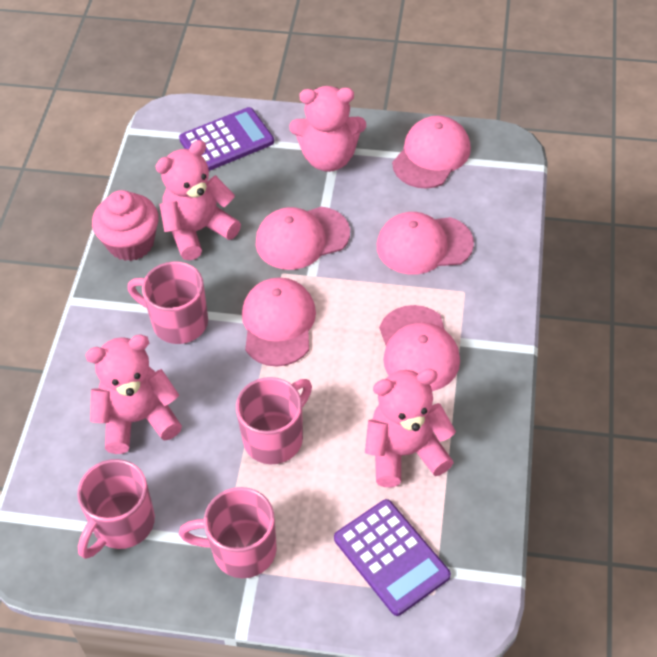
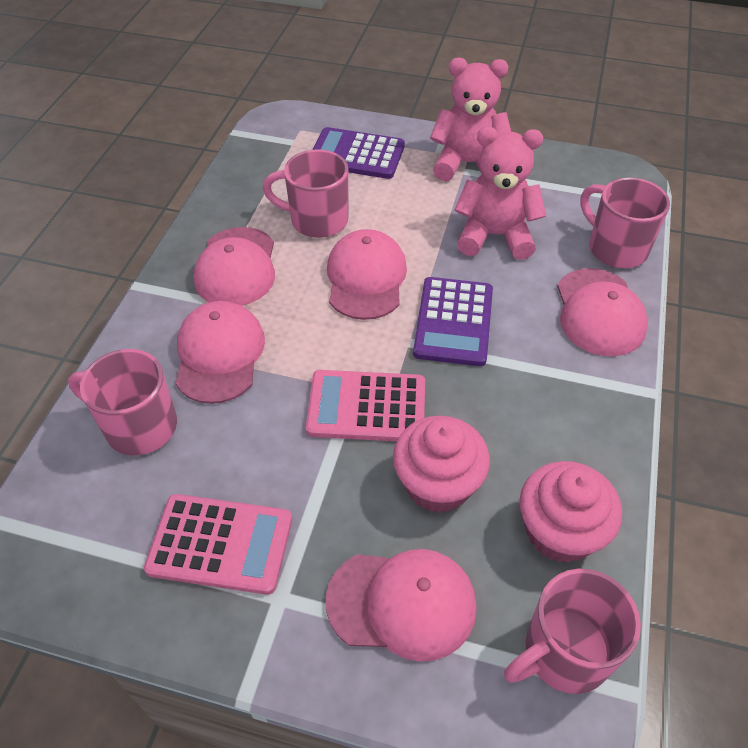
pink calculator: 0 -> 2
pink cupcake: 1 -> 2
pink teddy bear: 4 -> 2

